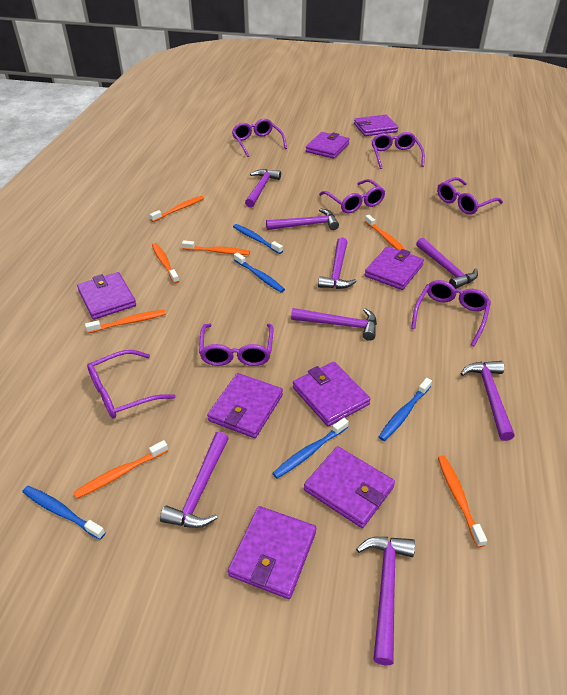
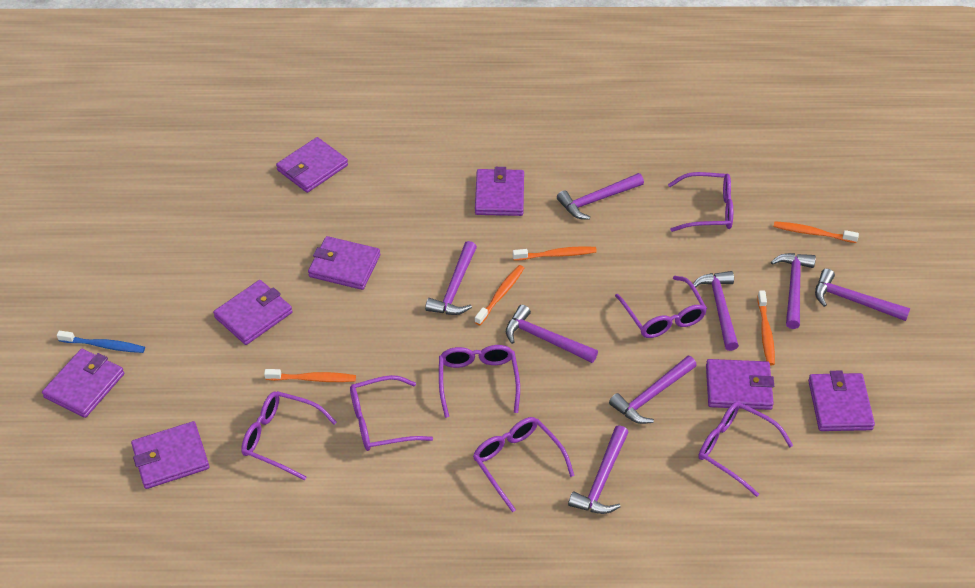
blue toothbrush: 5 -> 1
orange toothbrush: 7 -> 5

